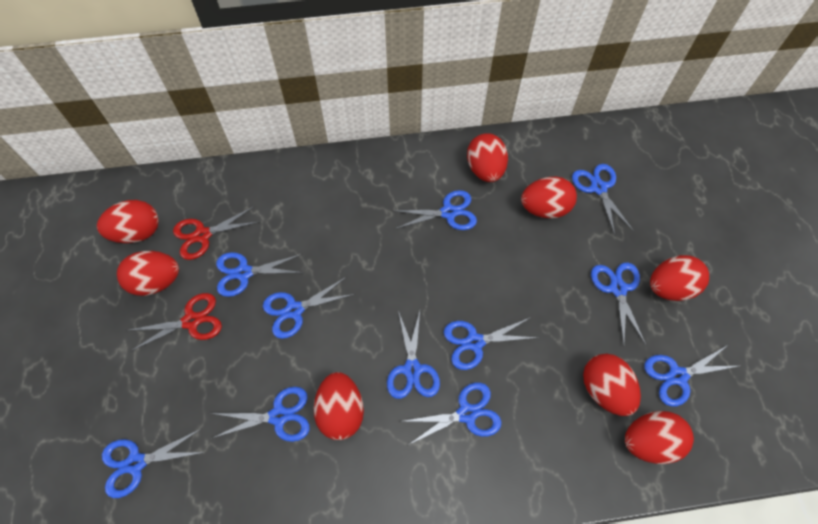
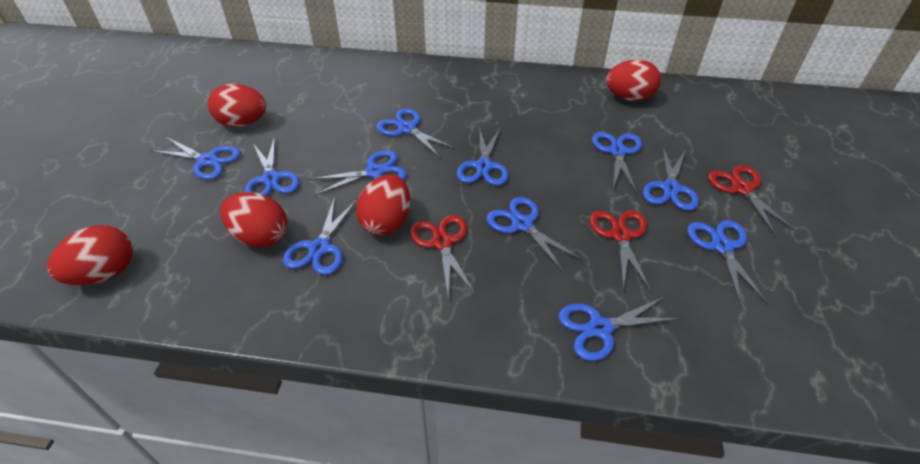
red egg: 8 -> 5
red scissors: 2 -> 3

